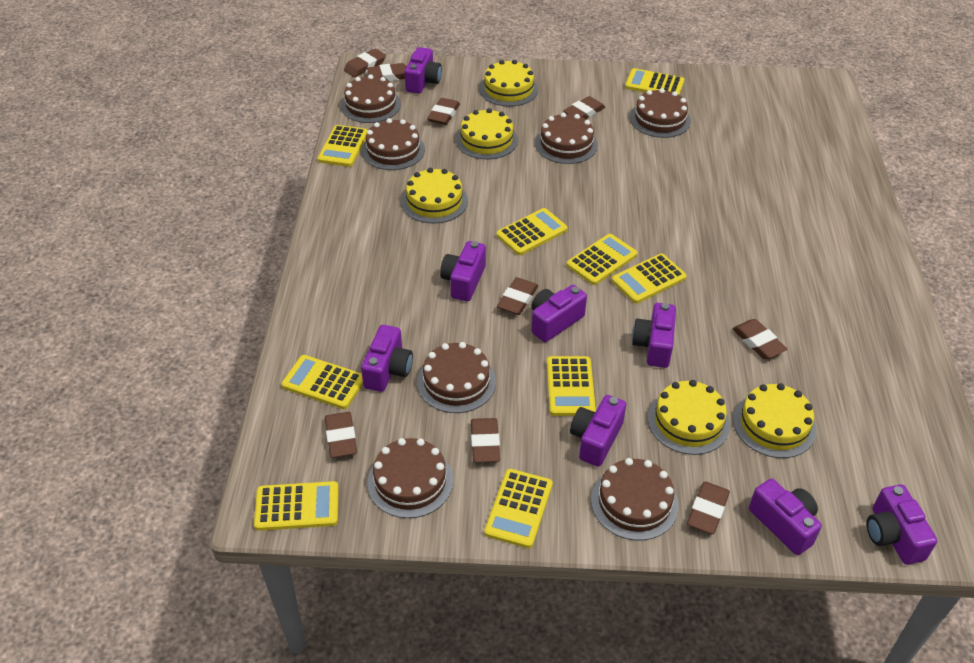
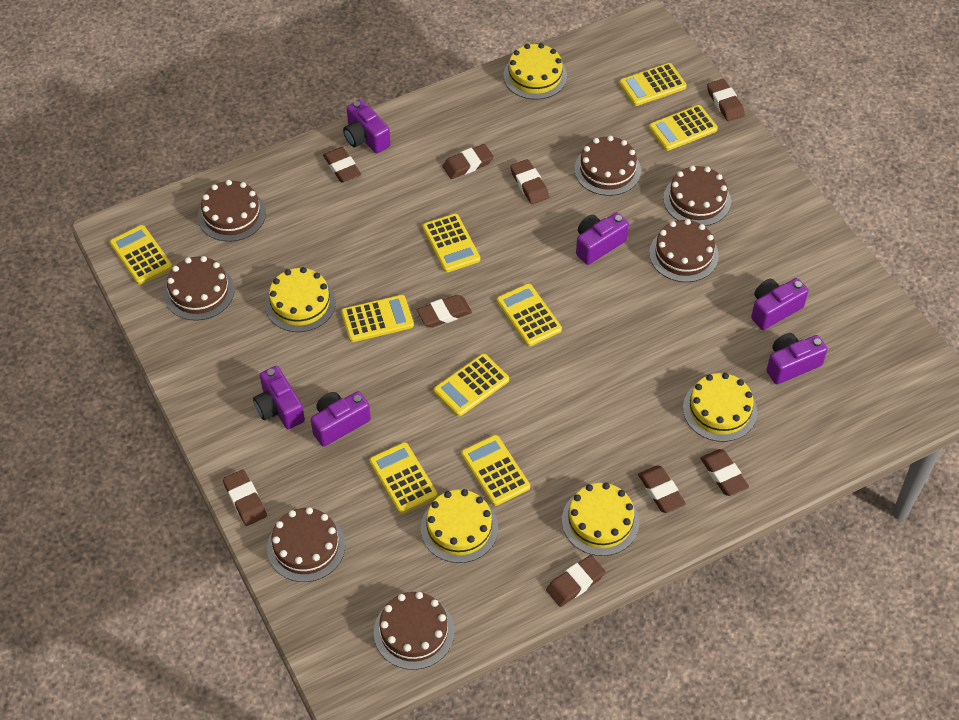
purple camera: 8 -> 6

